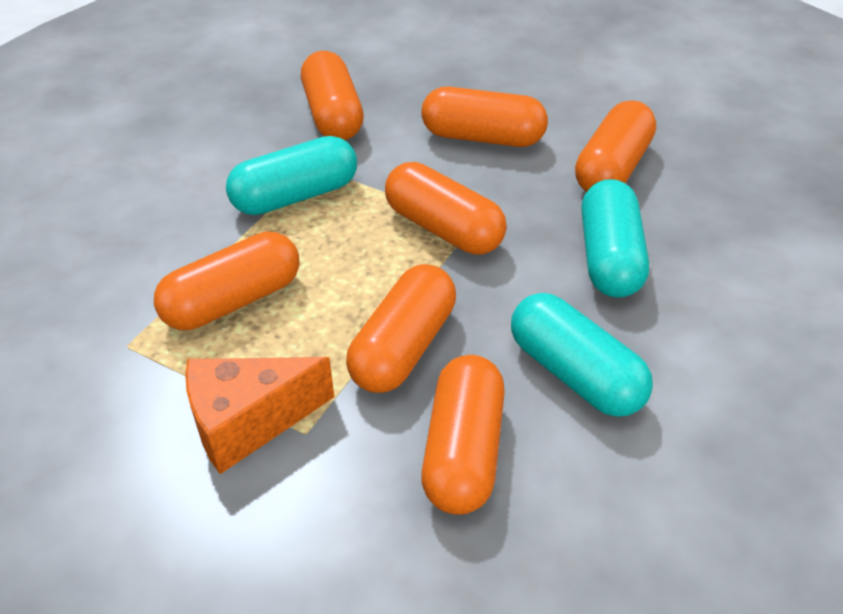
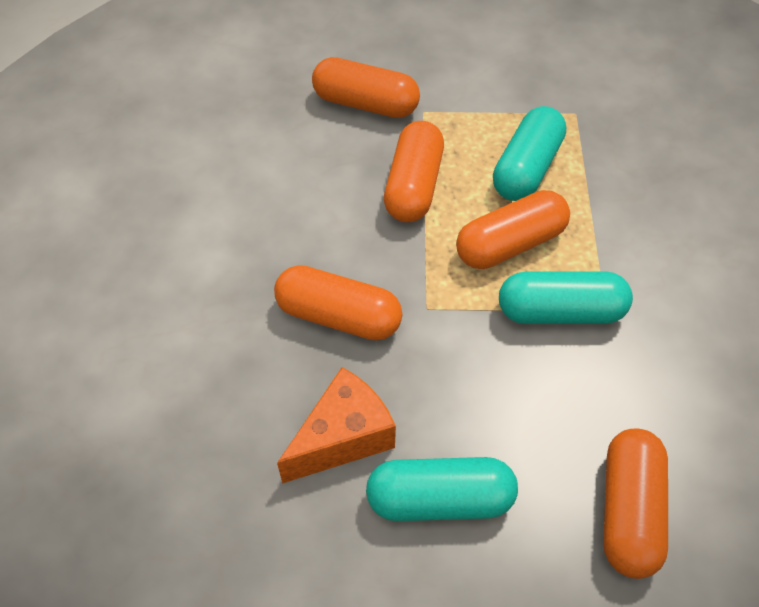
orange capsule: 7 -> 5

